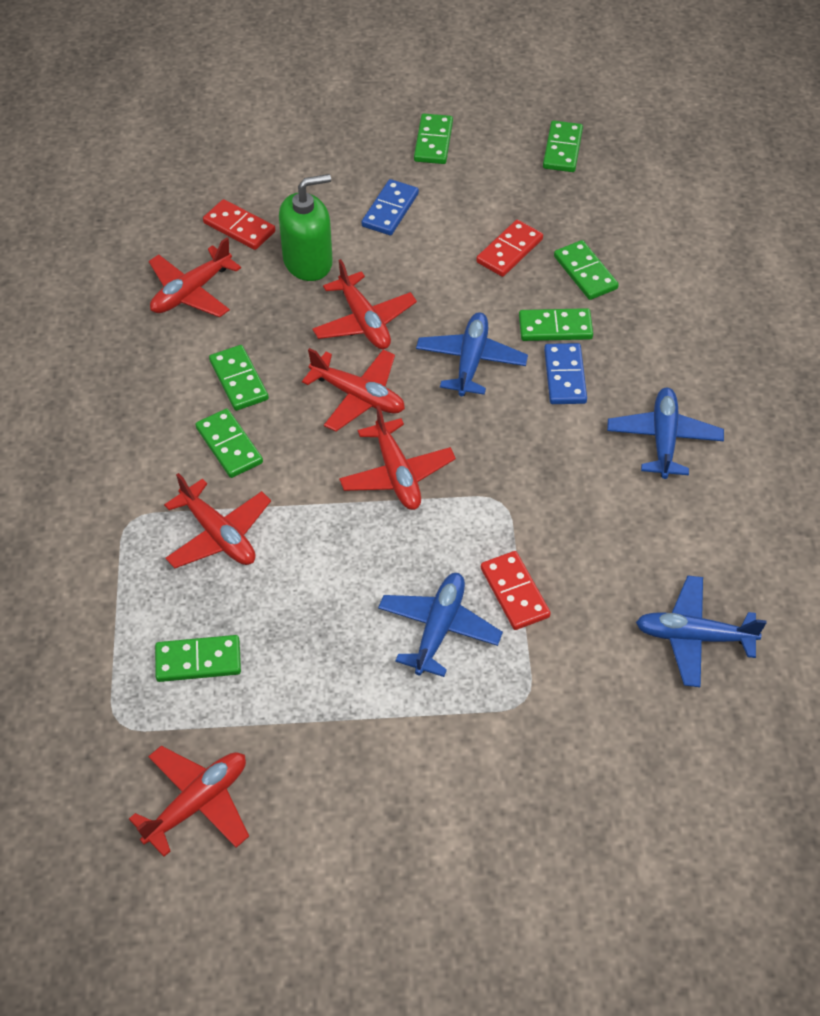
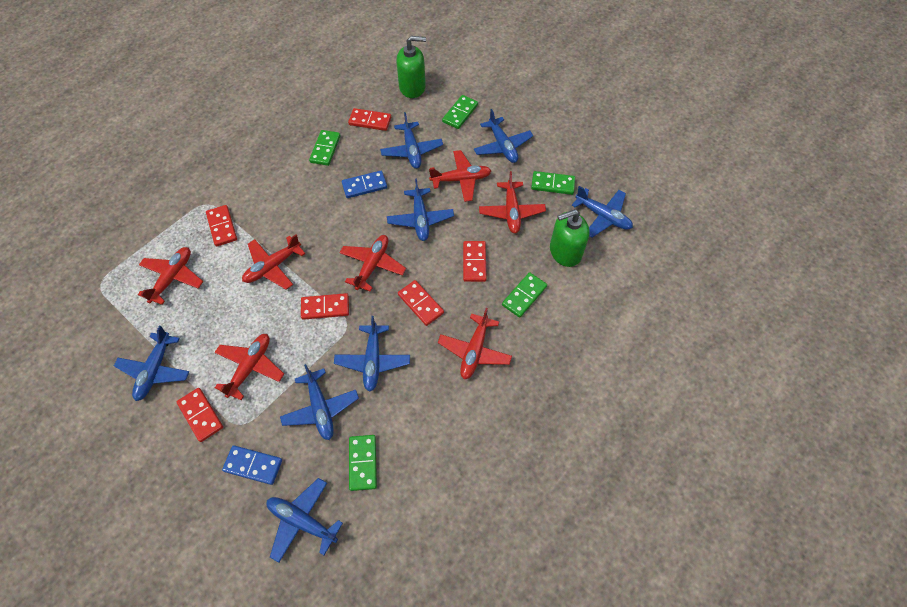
blue plane: 4 -> 8
green domino: 7 -> 5
green soap dispenser: 1 -> 2
red domino: 3 -> 6
red plane: 6 -> 7

